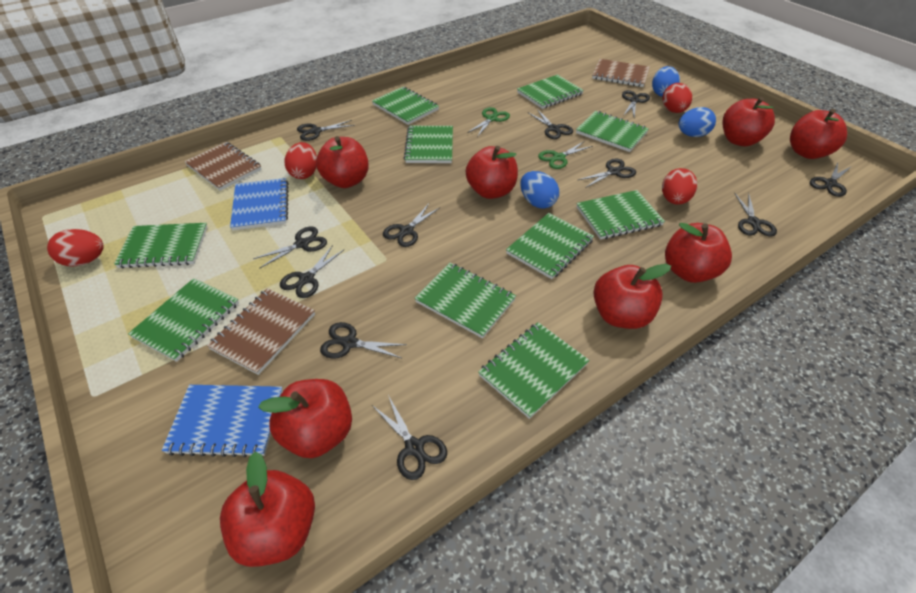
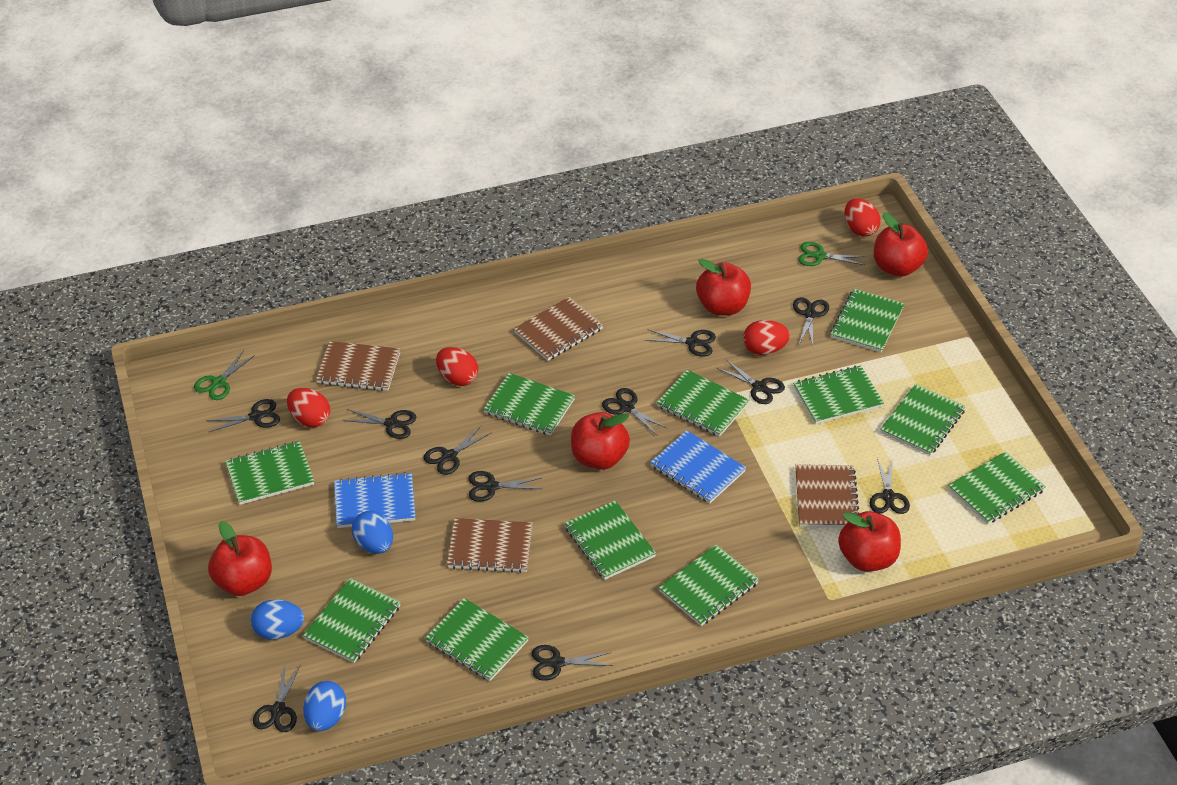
brown notebook: 3 -> 4
green notebook: 10 -> 11
red apple: 8 -> 5

